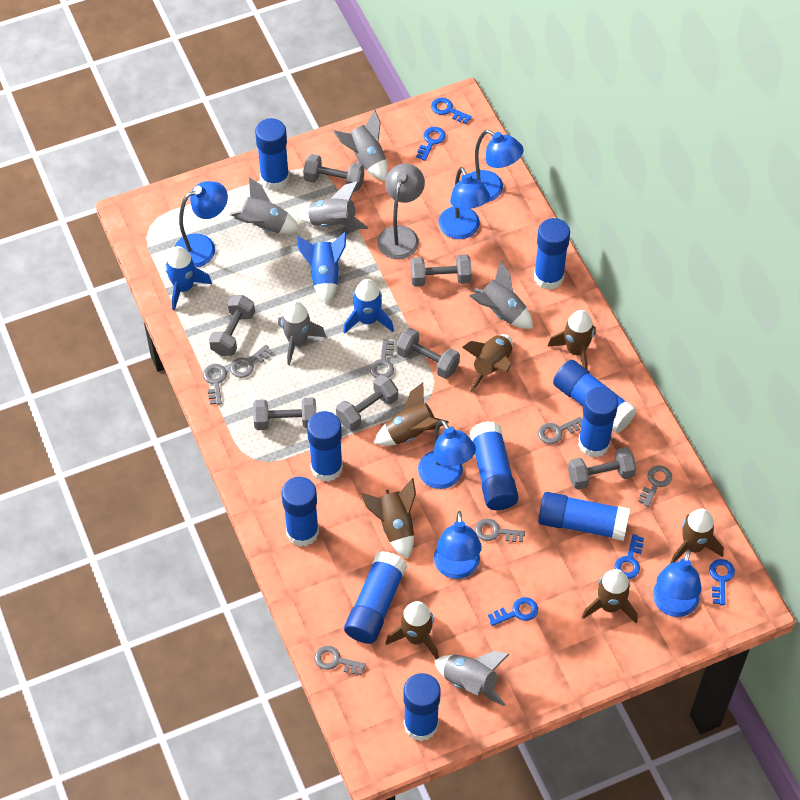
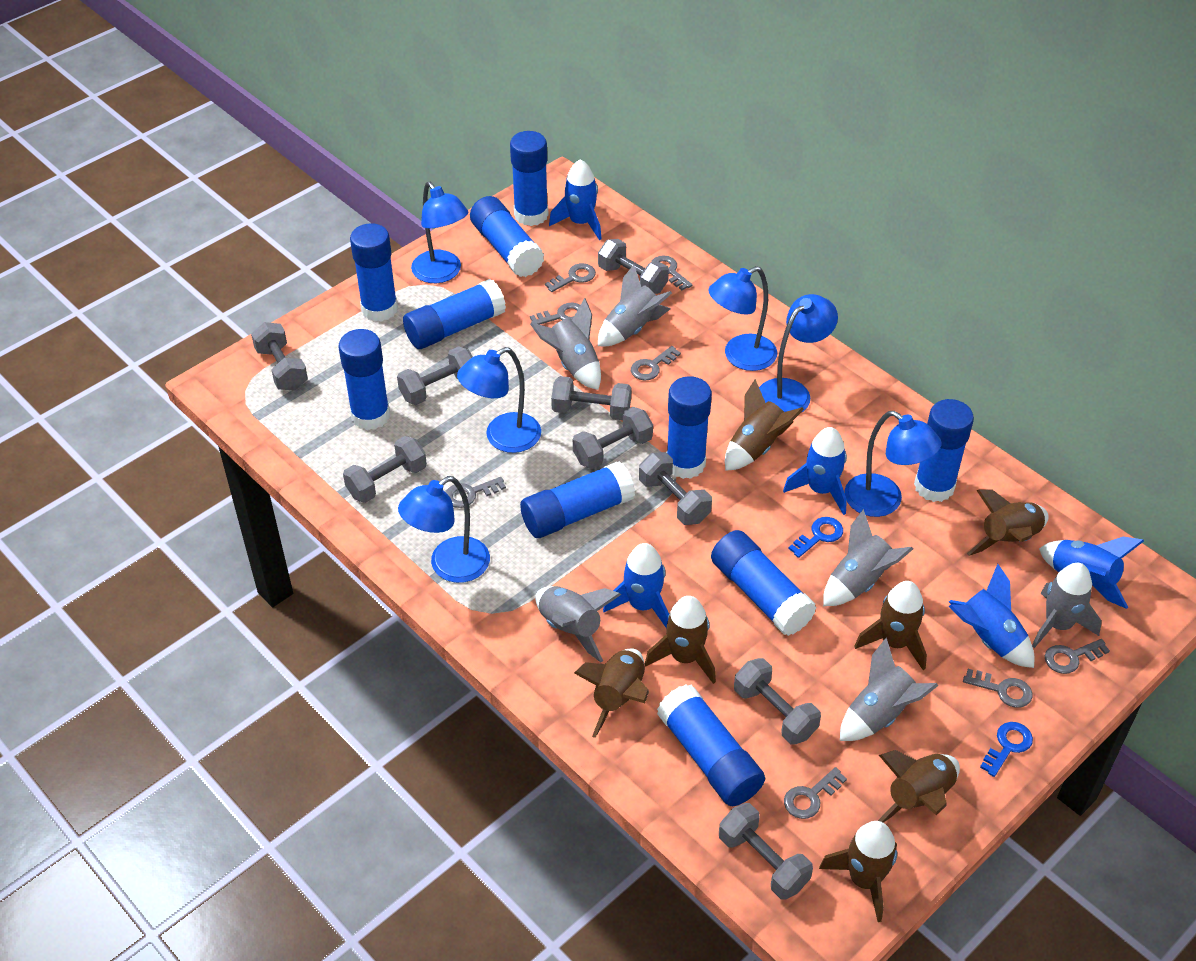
blue key: 5 -> 2
blue rocket: 3 -> 5
grey dumbbell: 7 -> 9
grey key: 7 -> 8
grey lamp: 1 -> 0

